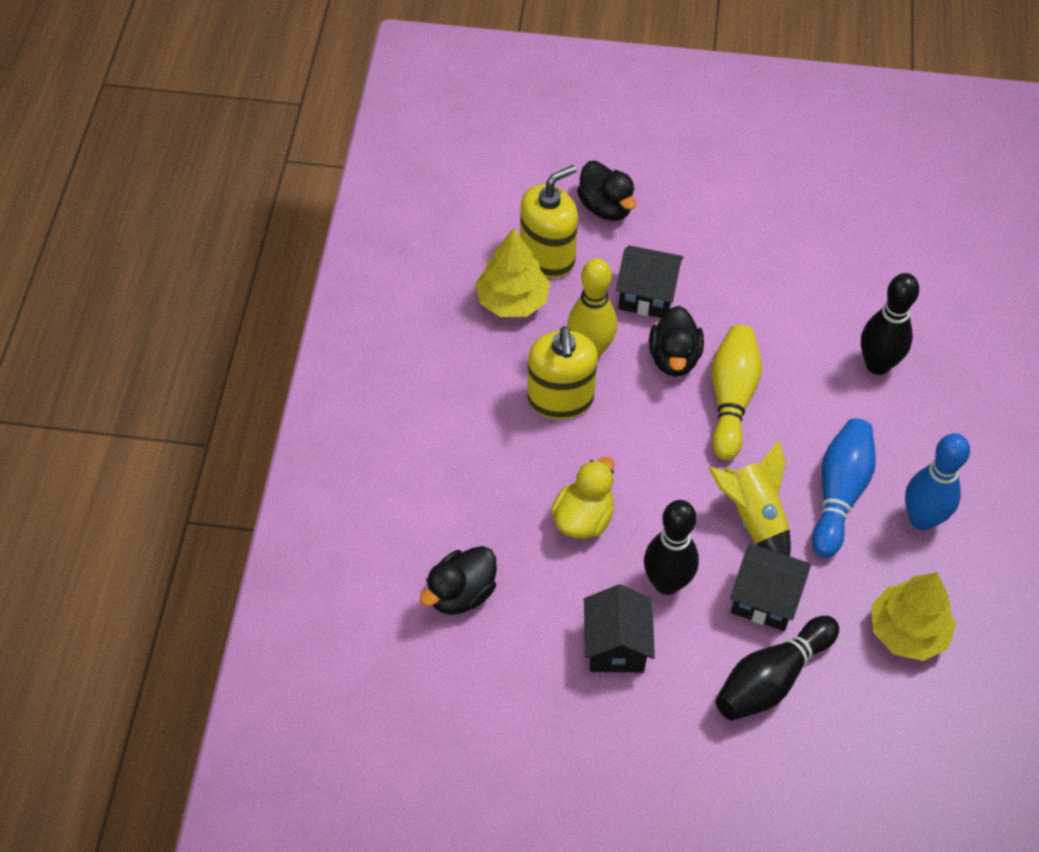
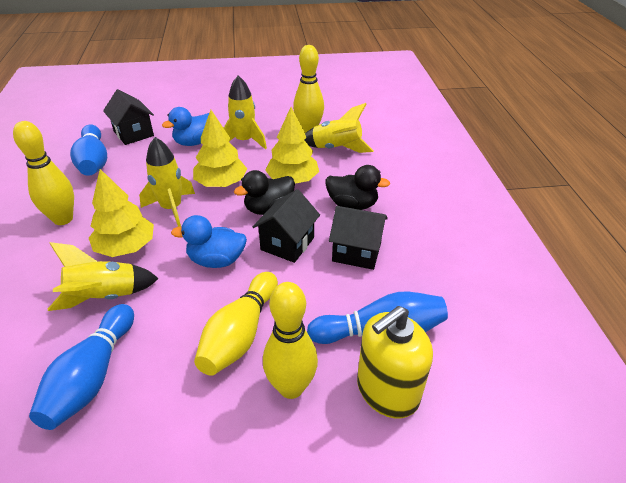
black bowling pin: 3 -> 0
black duck: 3 -> 2
blue bowling pin: 2 -> 3
blue duck: 0 -> 2
yellow bowling pin: 2 -> 4
yellow duck: 1 -> 0
yellow rocket: 1 -> 4
yellow soap dispenser: 2 -> 1
yellow tree: 2 -> 3

